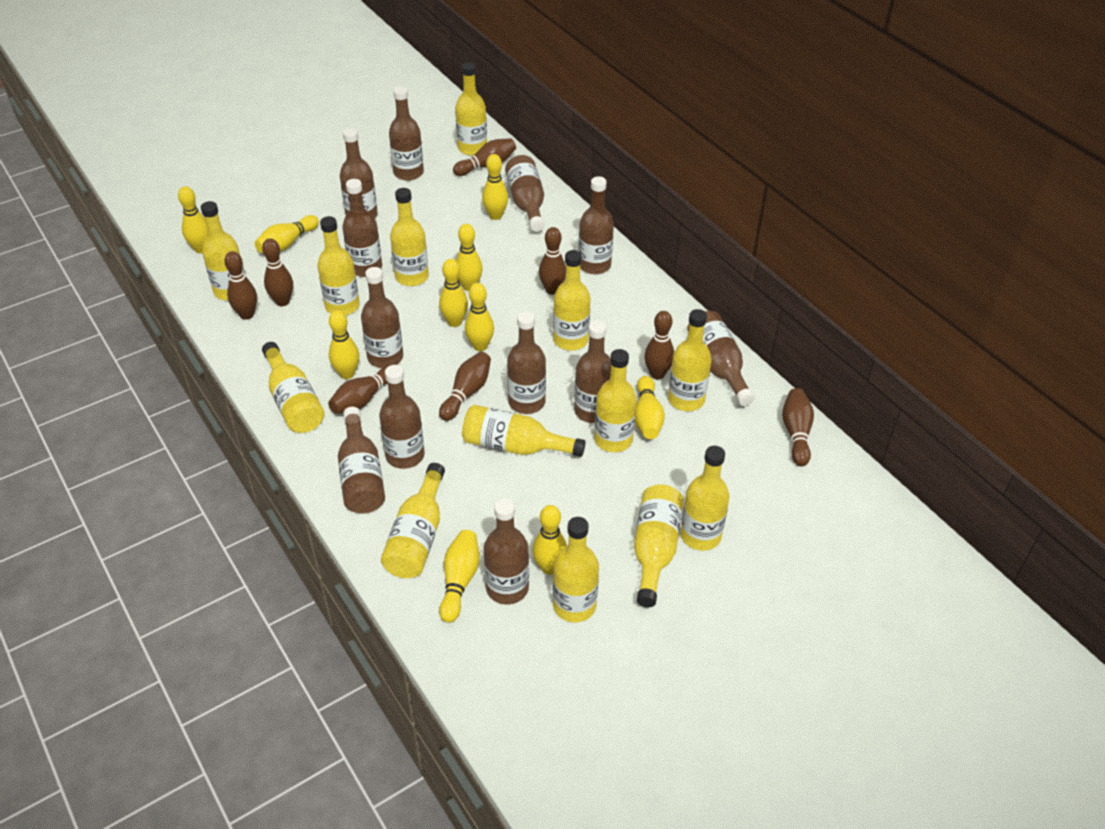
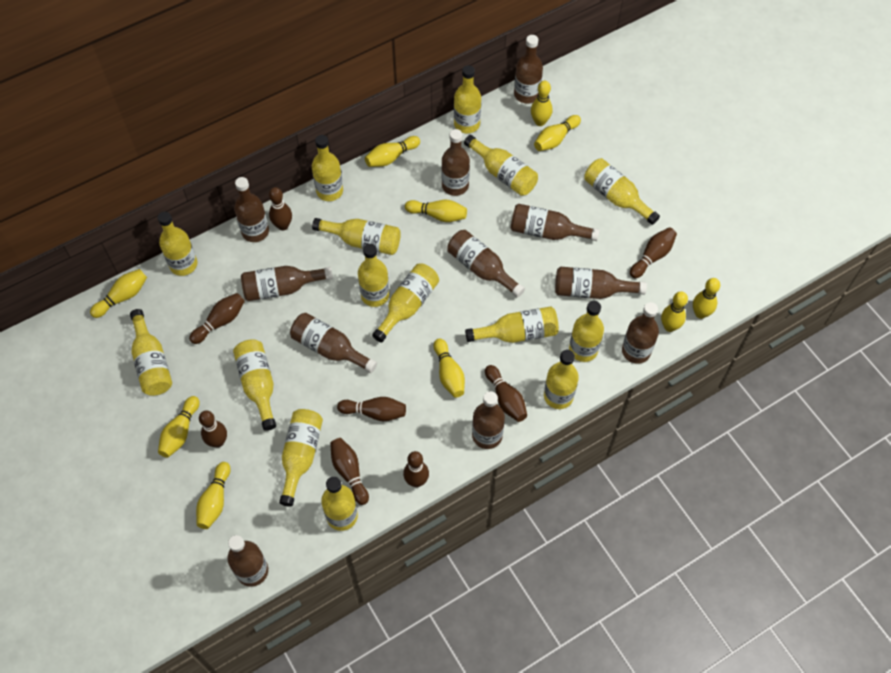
brown bottle: 12 -> 11
yellow bottle: 13 -> 15

